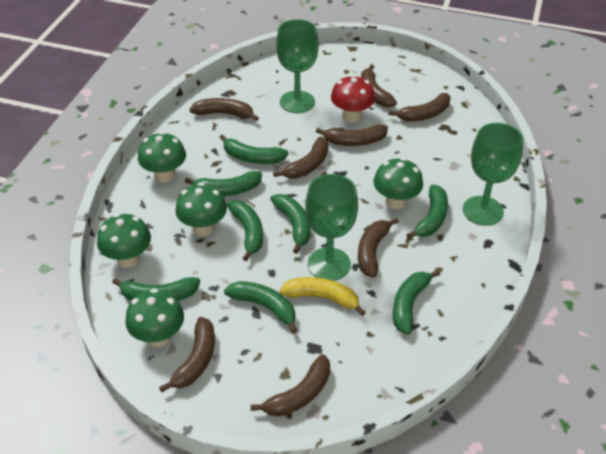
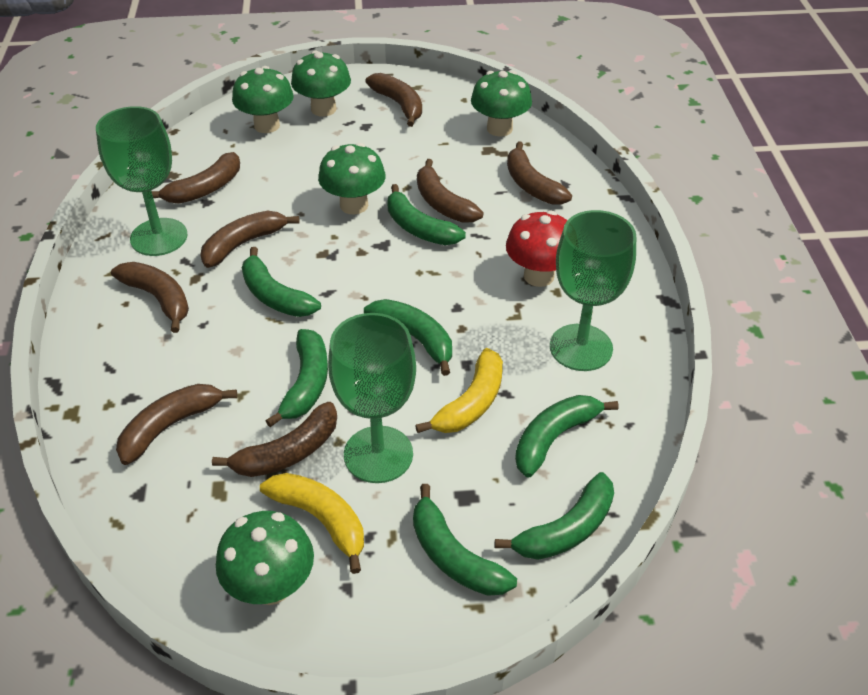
green banana: 8 -> 7
yellow banana: 1 -> 2

